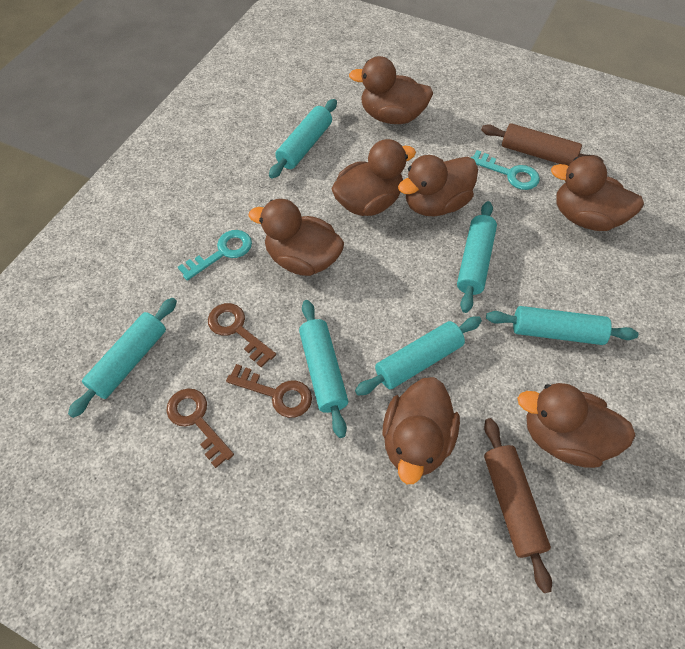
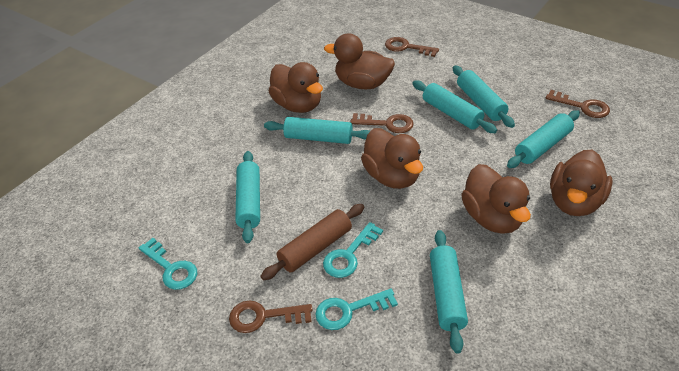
brown duck: 7 -> 5
brown key: 3 -> 4
brown rolling pin: 2 -> 1
turquoise key: 2 -> 3

